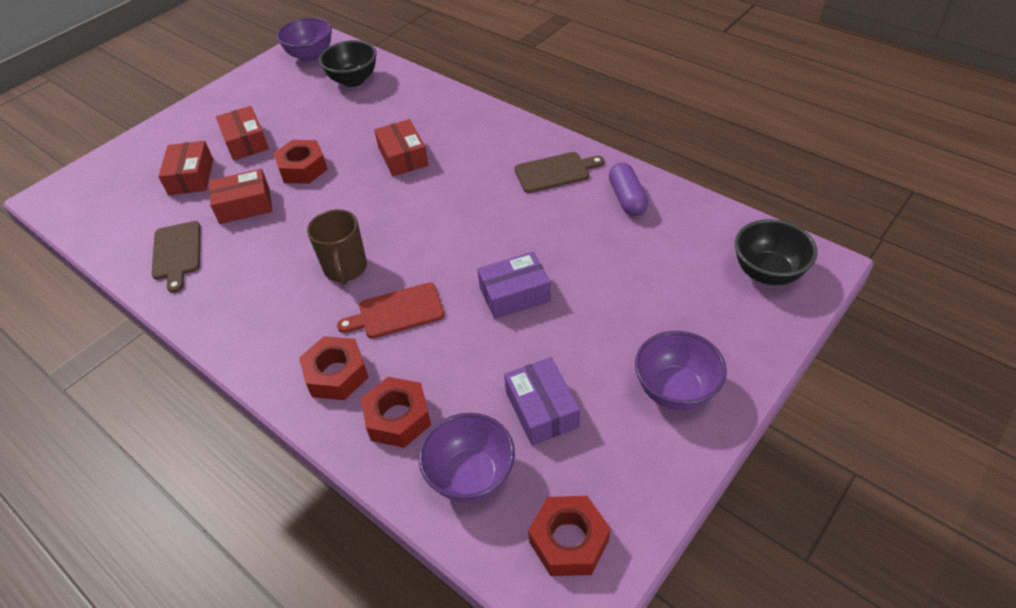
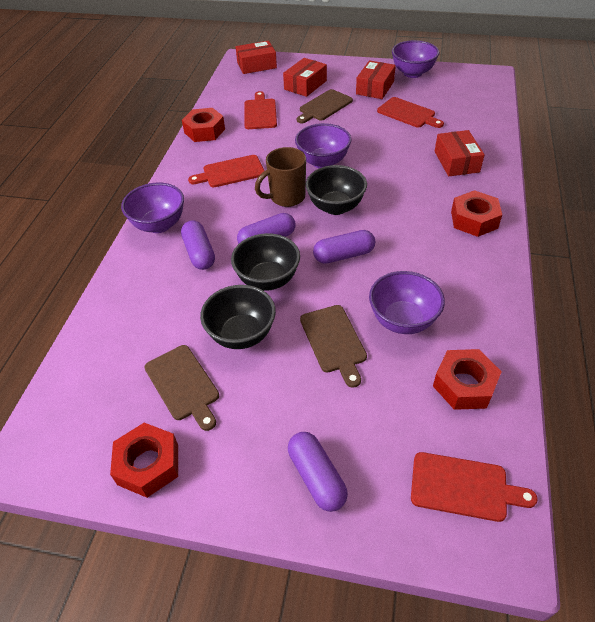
black bowl: 2 -> 3
brown cutting board: 2 -> 3
purple bowl: 3 -> 4
purple box: 2 -> 0
purple capsule: 1 -> 4
red cutting board: 1 -> 4

